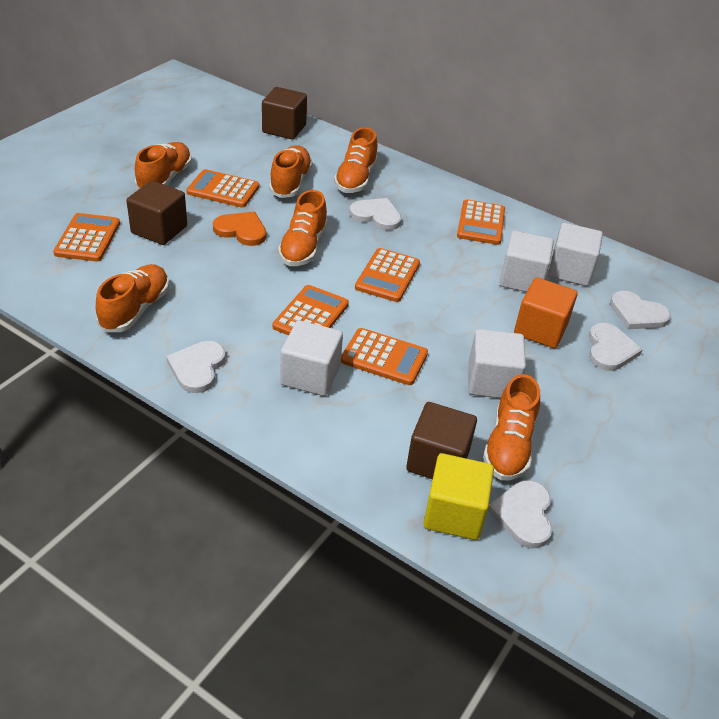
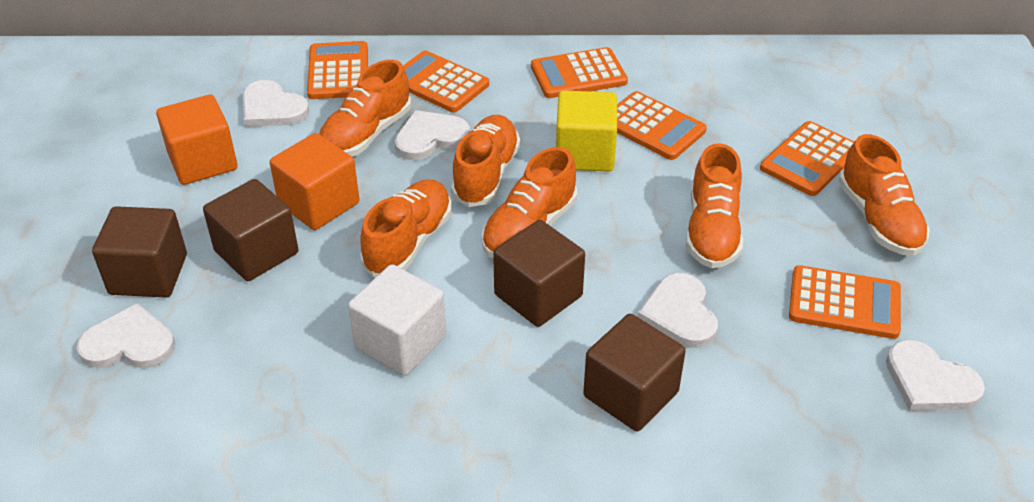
brown cube: 3 -> 4
orange cube: 1 -> 2
orange heart: 1 -> 0
white cube: 4 -> 1

